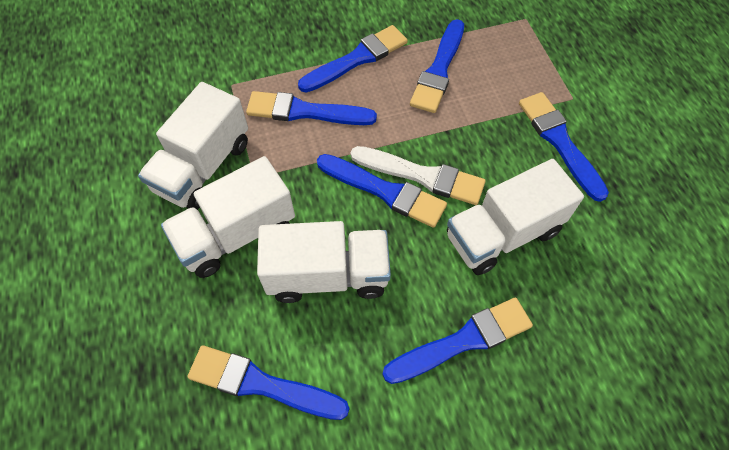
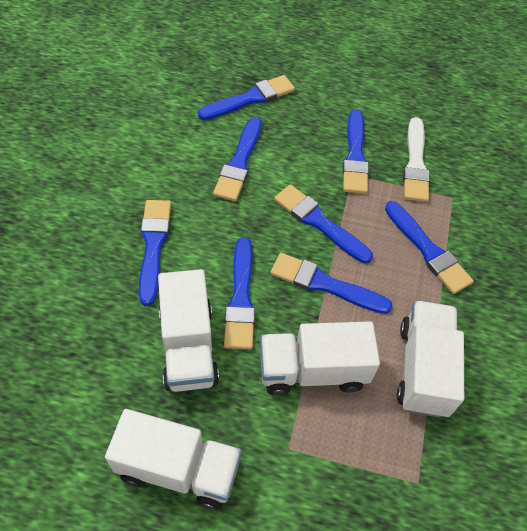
blue brush: 7 -> 8

